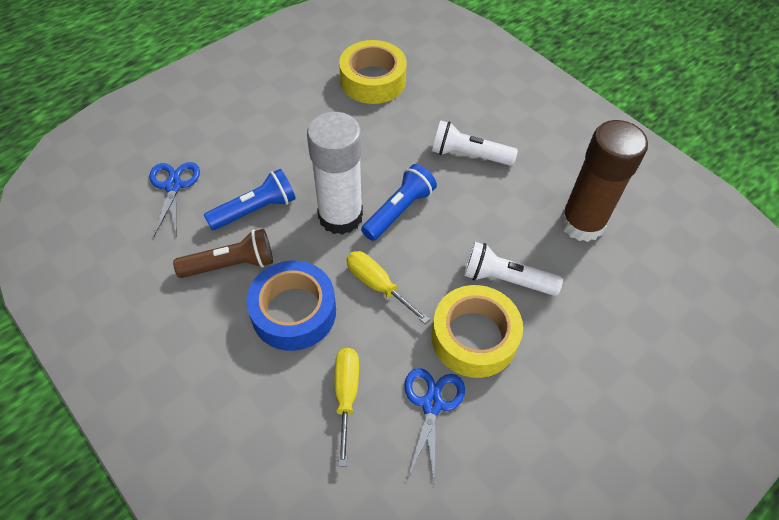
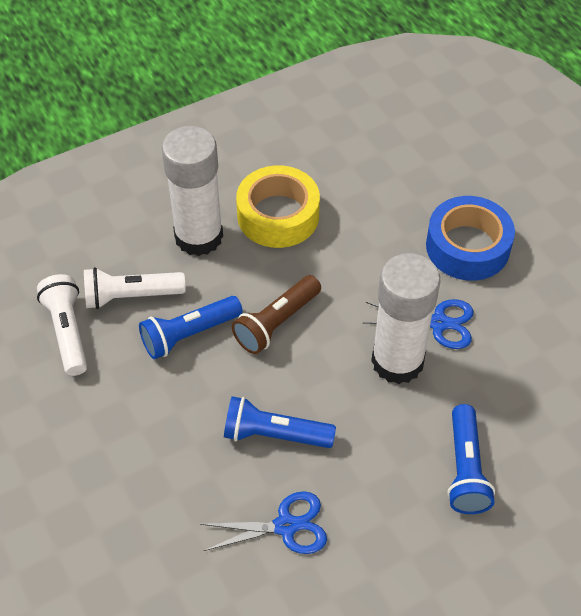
blue flashlight: 2 -> 3
brown glue stick: 1 -> 0
white glue stick: 1 -> 2
yellow screwdriver: 2 -> 0
yellow tape: 2 -> 1

